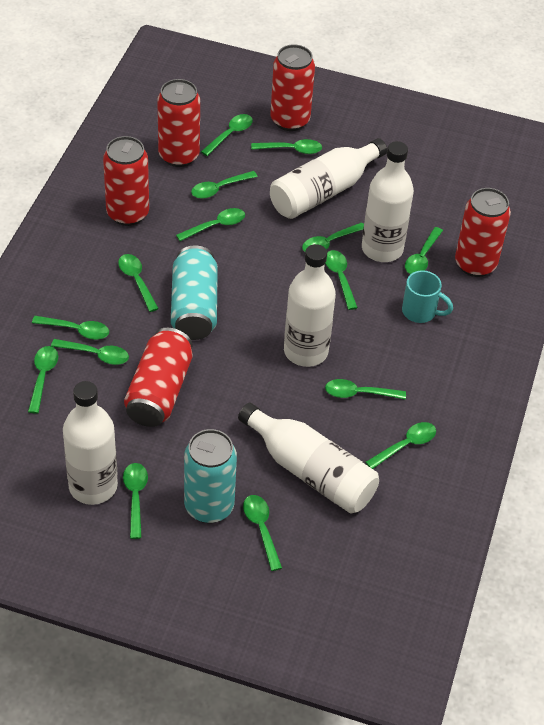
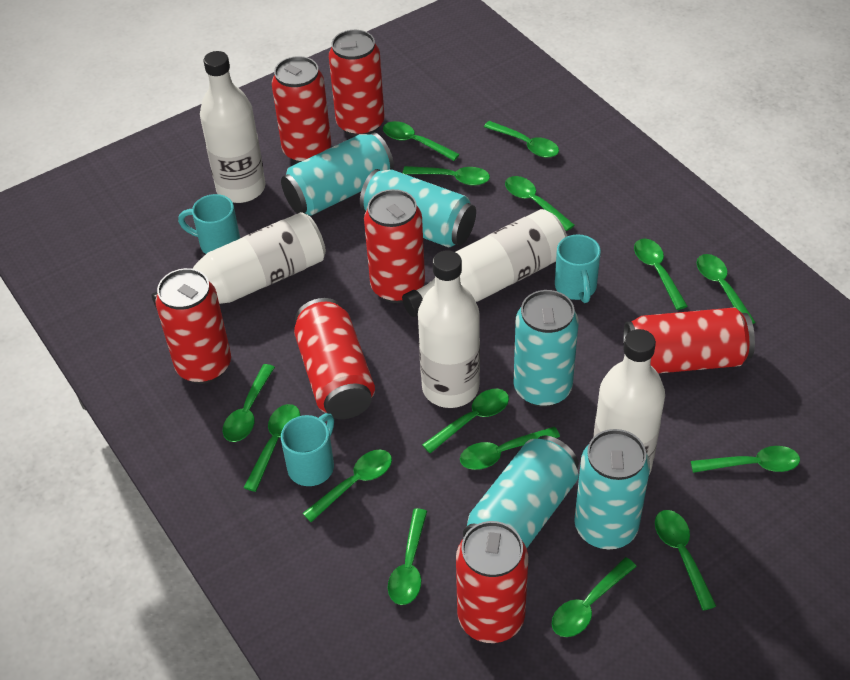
red can: 5 -> 7
turquoise can: 2 -> 5
turquoise mug: 1 -> 3

